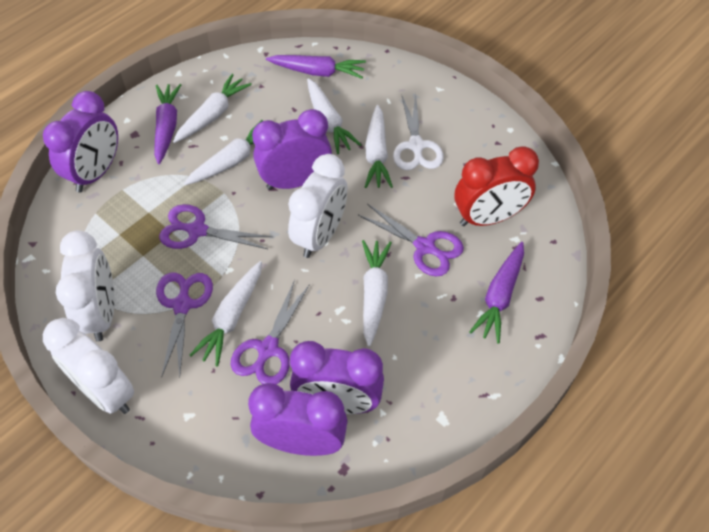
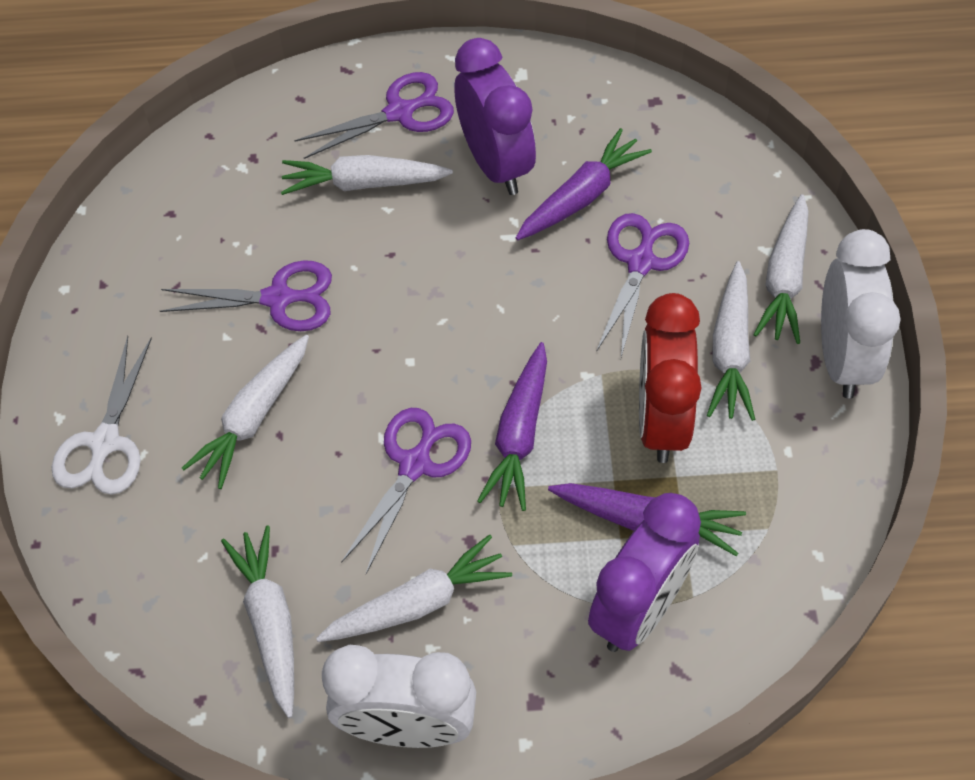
purple clock: 4 -> 2
white clock: 3 -> 2

